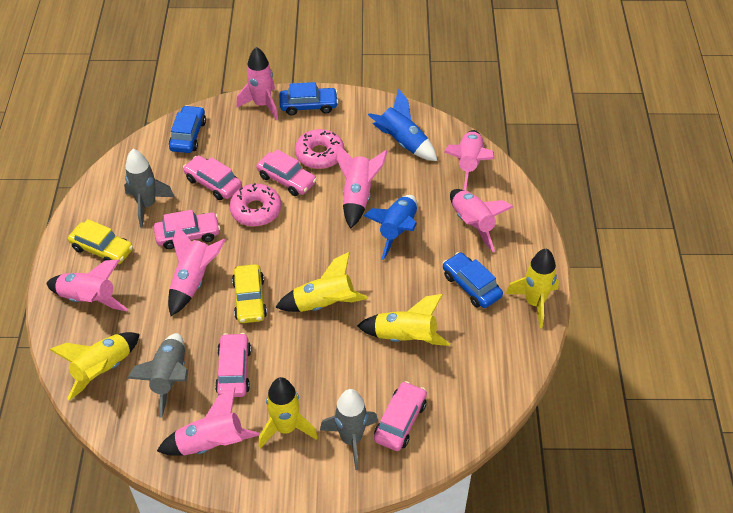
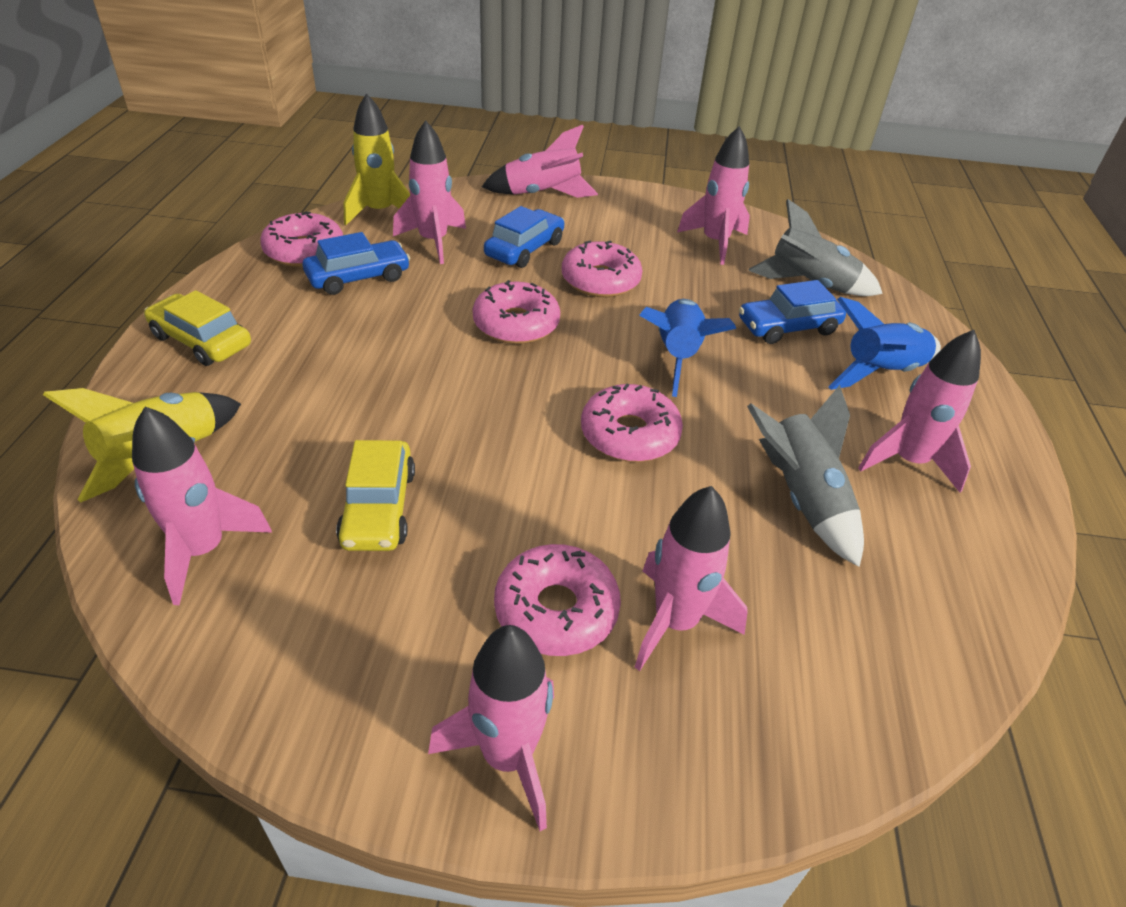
grey rocket: 3 -> 2
pink car: 5 -> 0
pink donut: 2 -> 5
yellow rocket: 5 -> 2

